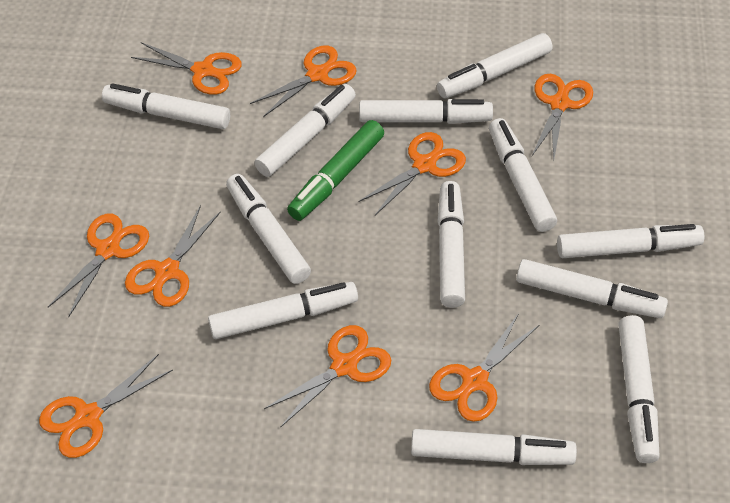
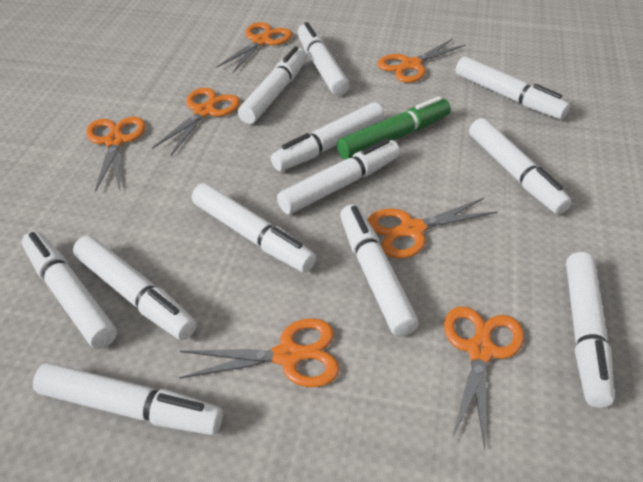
orange scissors: 9 -> 7

